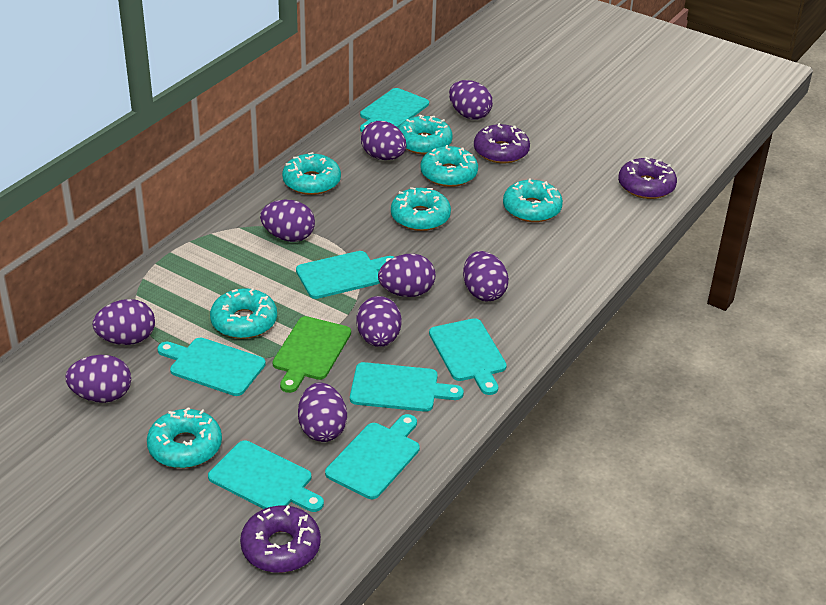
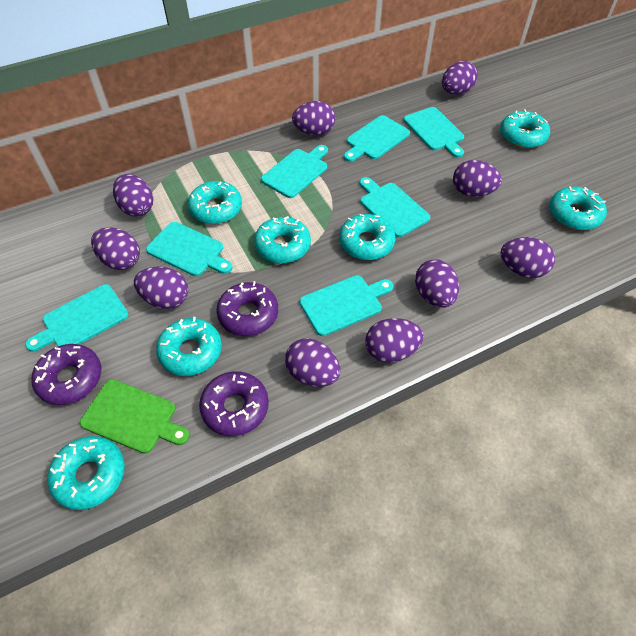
purple egg: 9 -> 10

